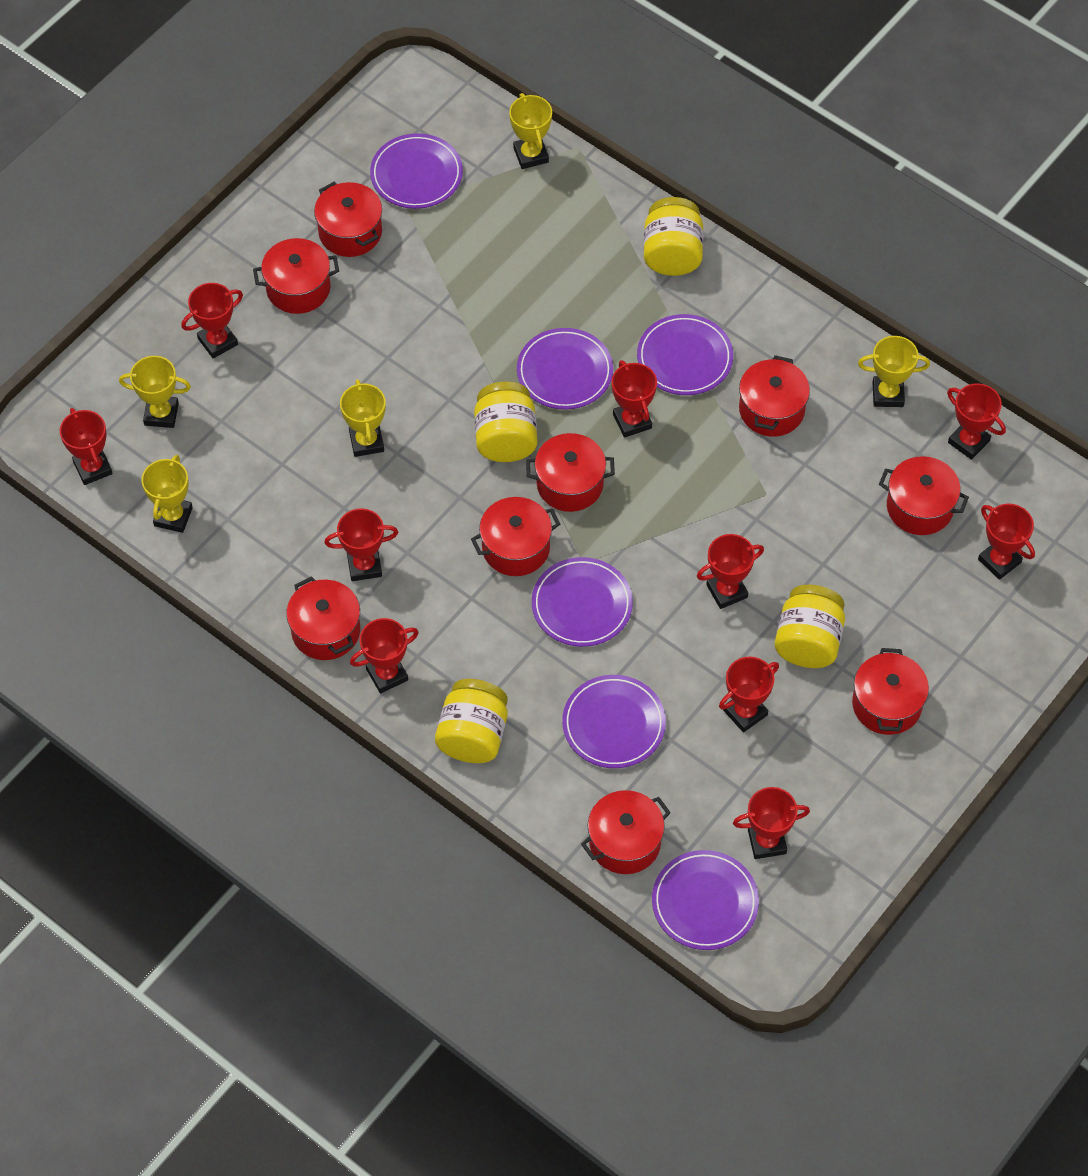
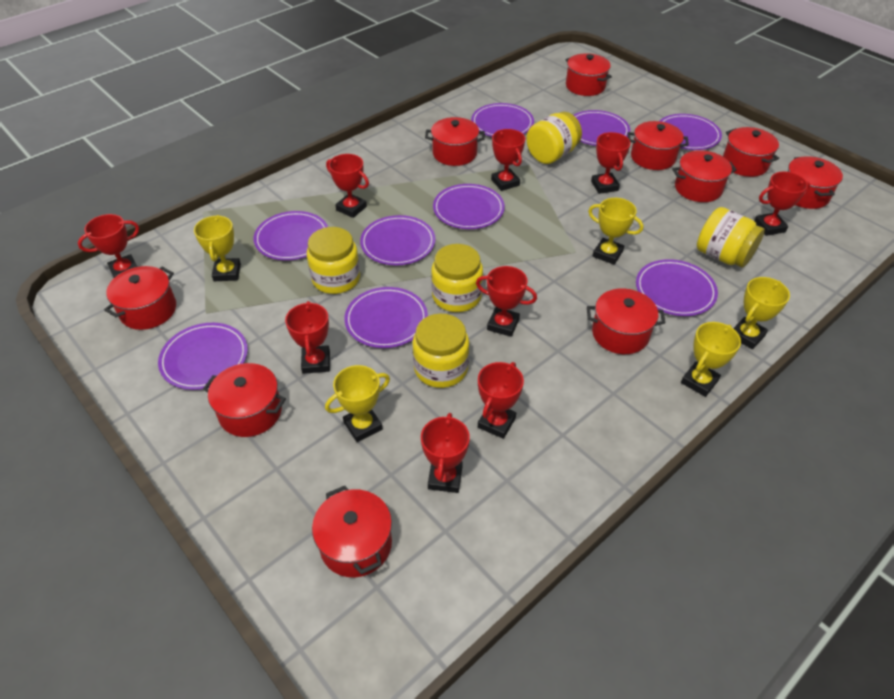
purple plate: 6 -> 9
red pot: 9 -> 10
red trophy: 10 -> 9
yellow jar: 4 -> 5

